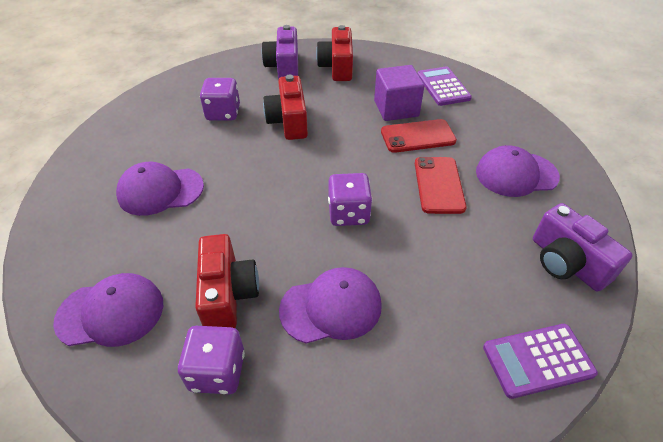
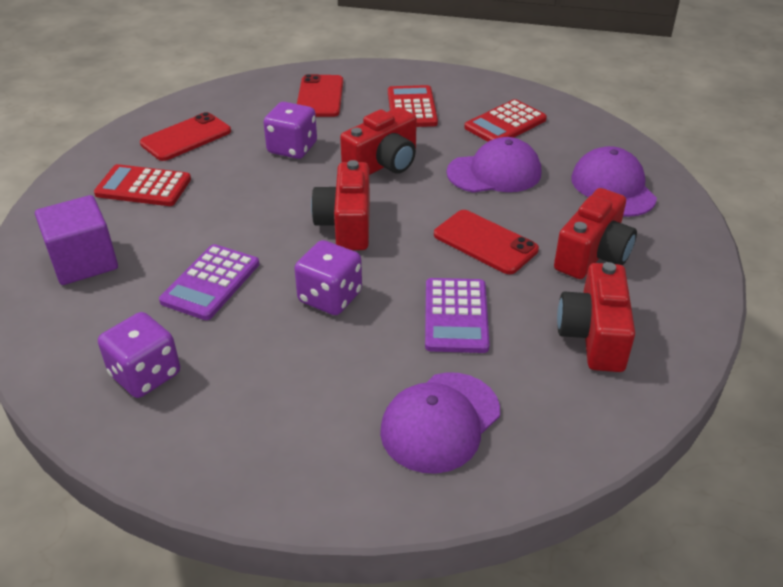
purple camera: 2 -> 0
purple cap: 4 -> 3
red calculator: 0 -> 3
red camera: 3 -> 4
red phone: 2 -> 3

